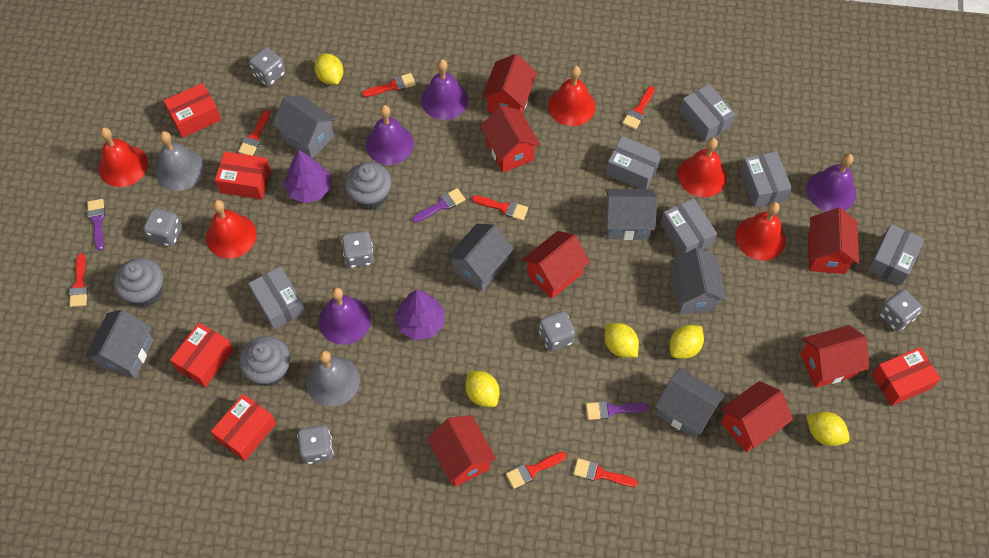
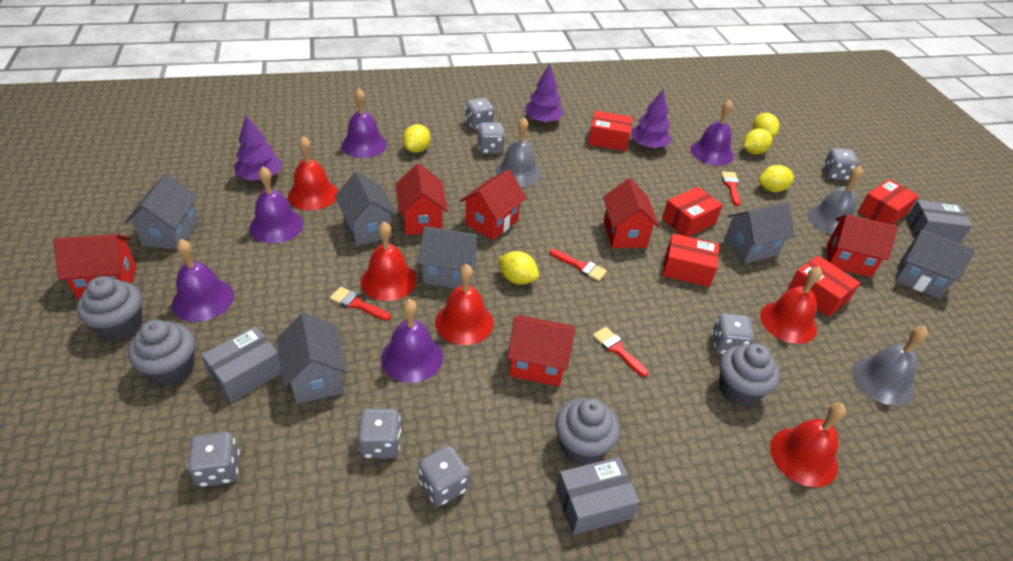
grey bell: 2 -> 3
grey box: 6 -> 3
grey cupcake: 3 -> 4
grey dice: 6 -> 7
purple bell: 4 -> 5
purple brush: 3 -> 0
purple tree: 2 -> 3
red brush: 7 -> 4
red house: 7 -> 6

